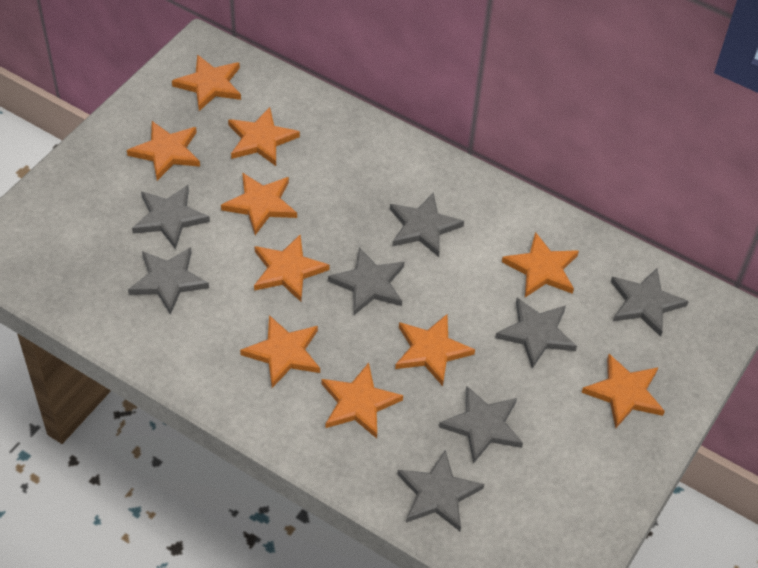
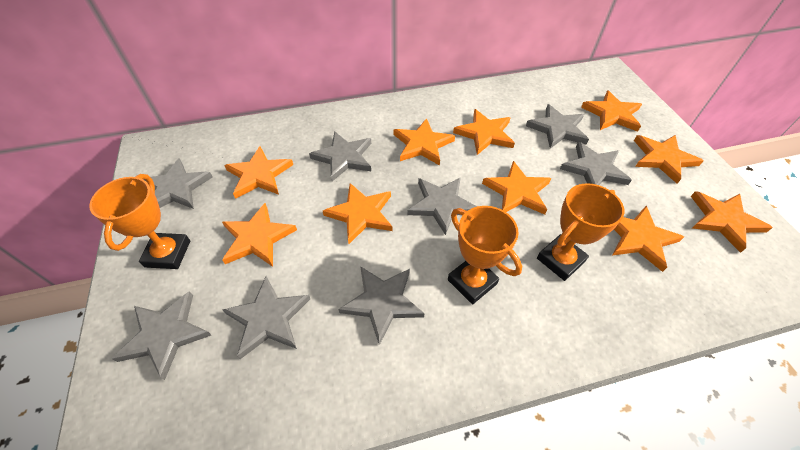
orange trophy: 0 -> 3

